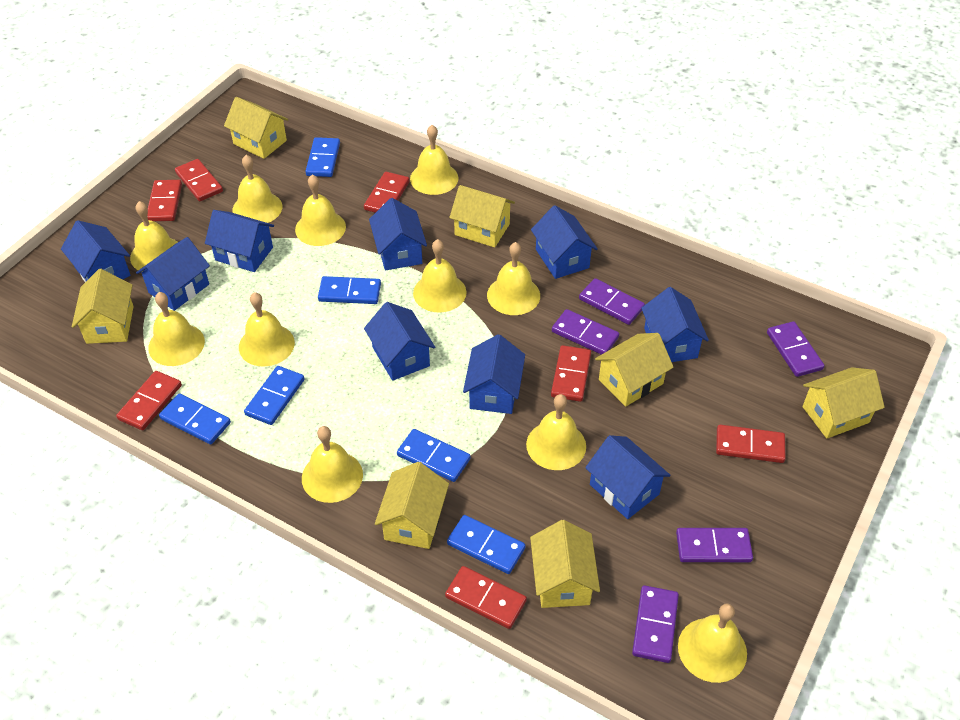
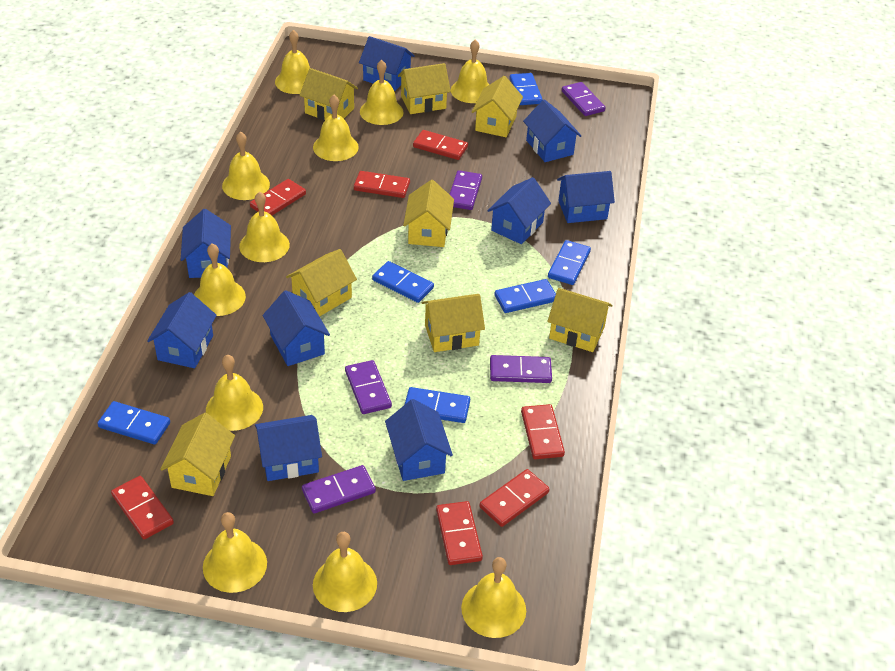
yellow house: 7 -> 8

